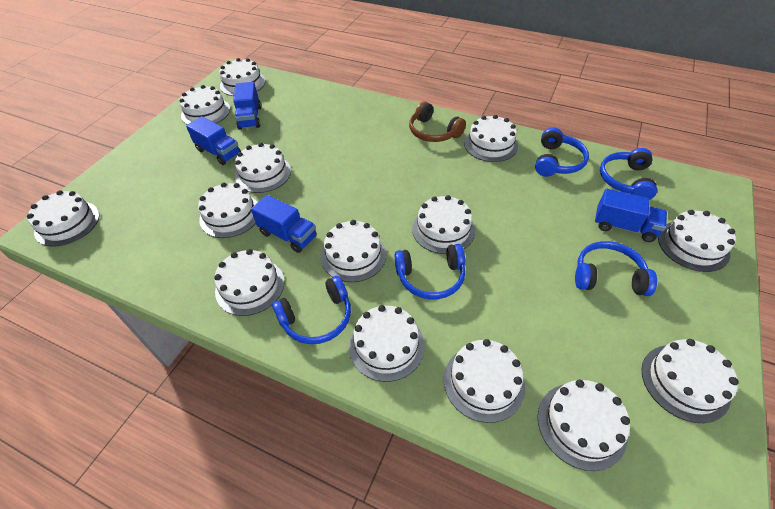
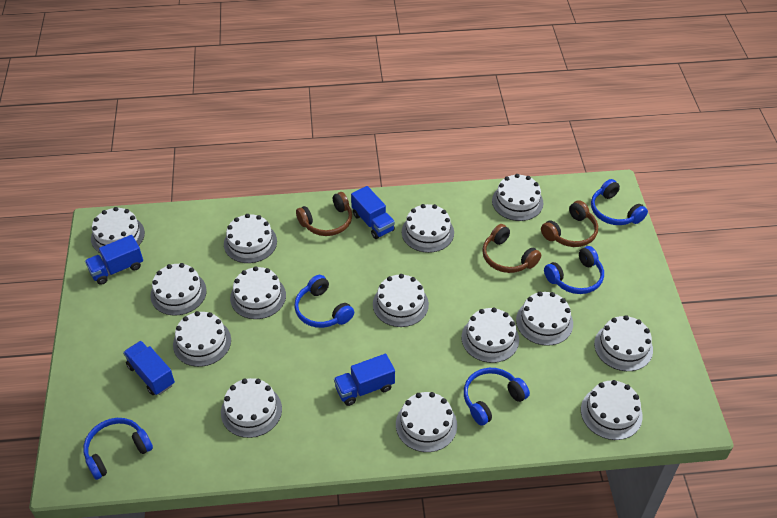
brown headphones: 1 -> 3

